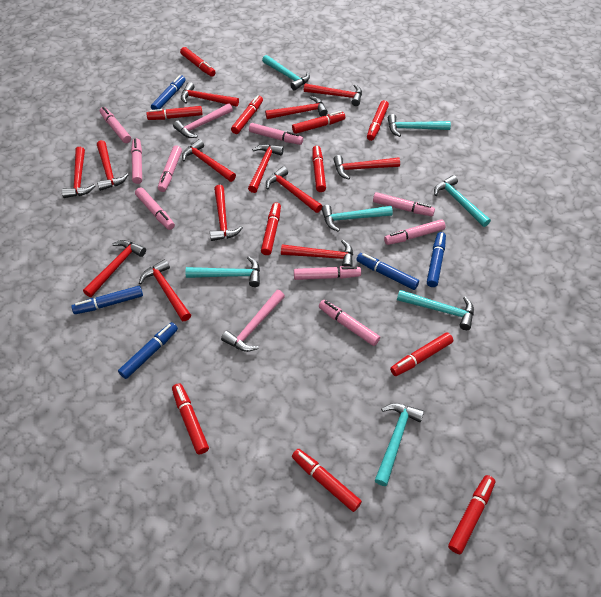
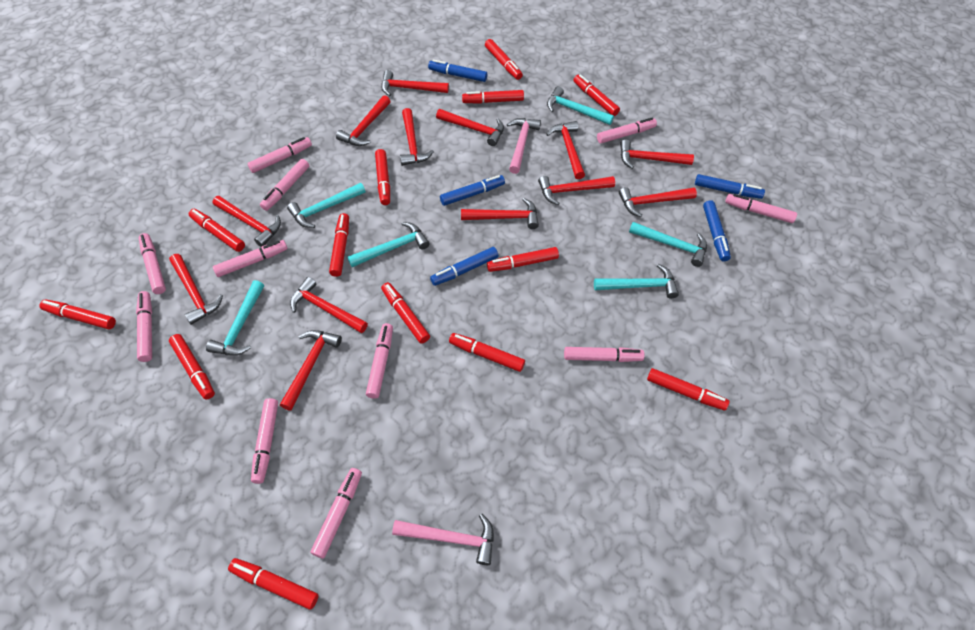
pink marker: 9 -> 11
red marker: 11 -> 13
turquoise hammer: 7 -> 6

